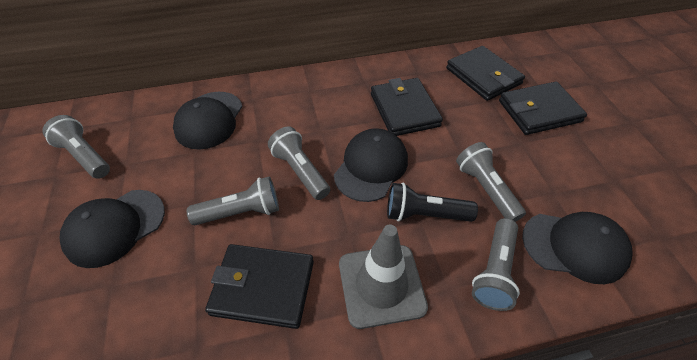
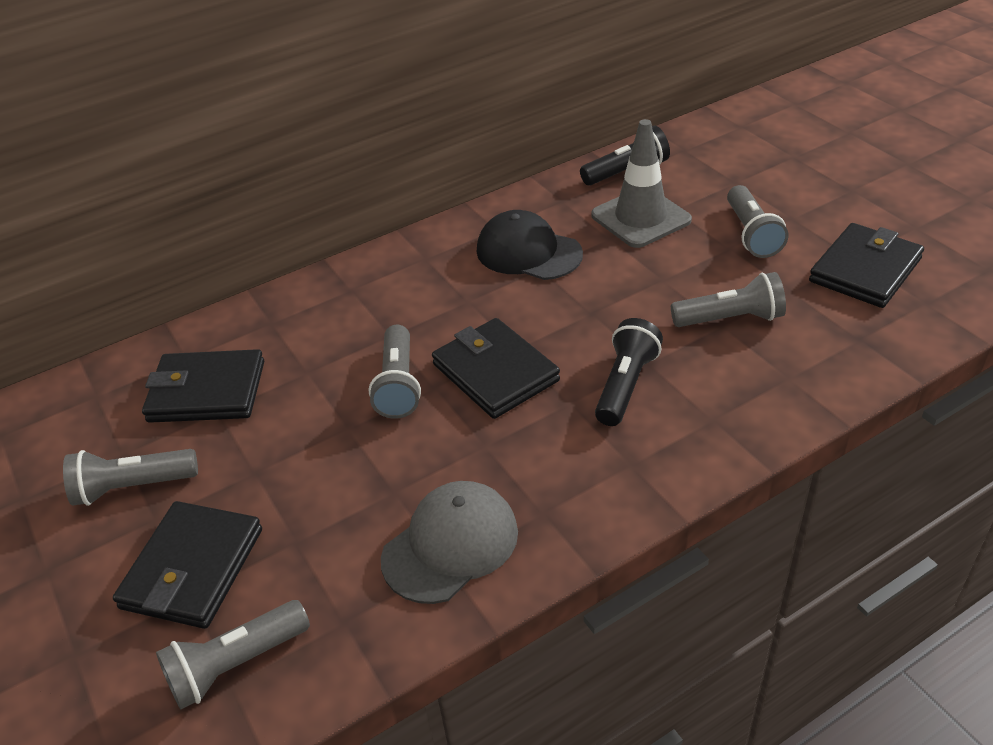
black cap: 4 -> 1
black flashlight: 1 -> 2
grey cap: 0 -> 1

